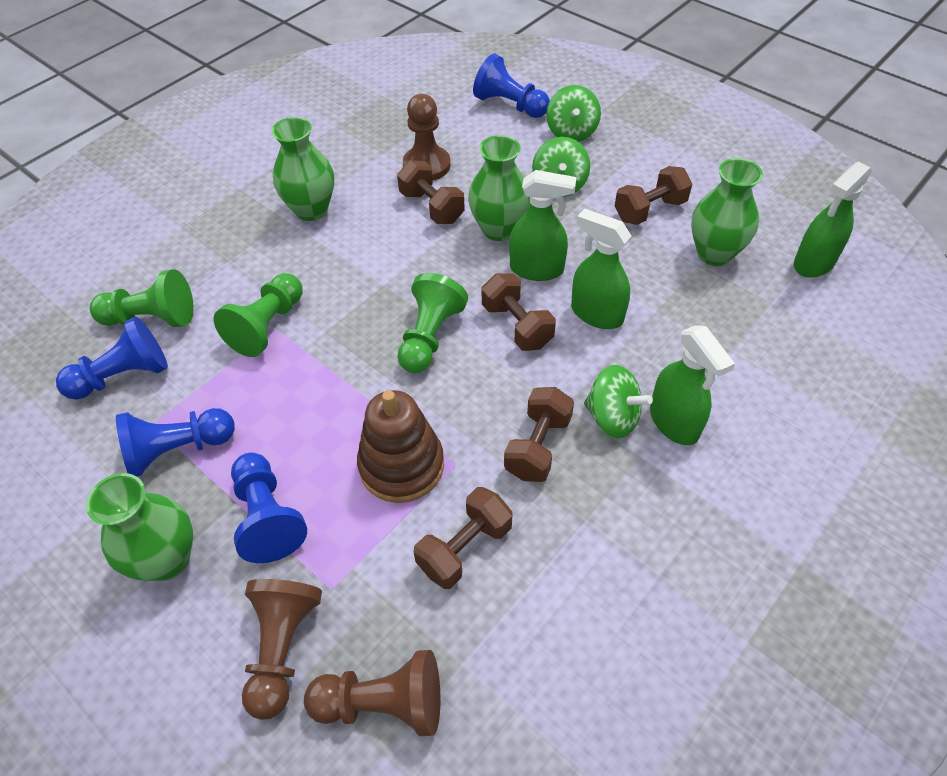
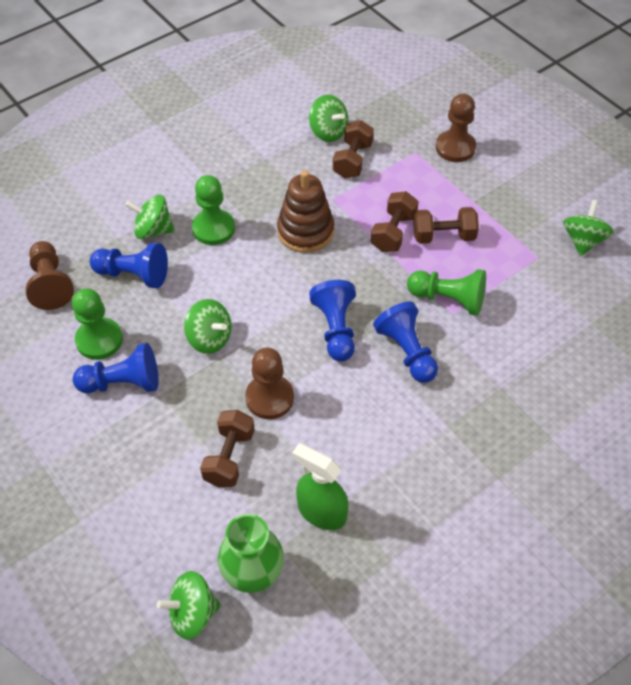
brown dumbbell: 5 -> 4
green spinning top: 3 -> 5
green spray bottle: 4 -> 1
green vase: 4 -> 1

